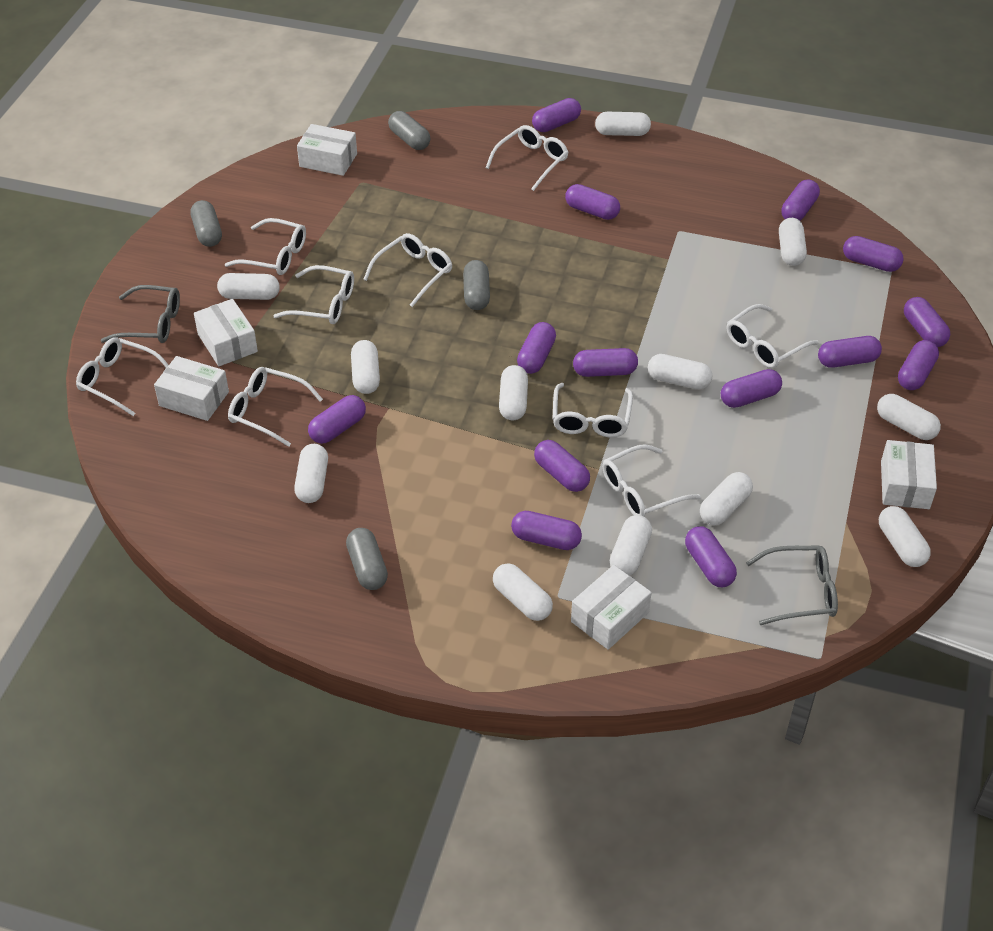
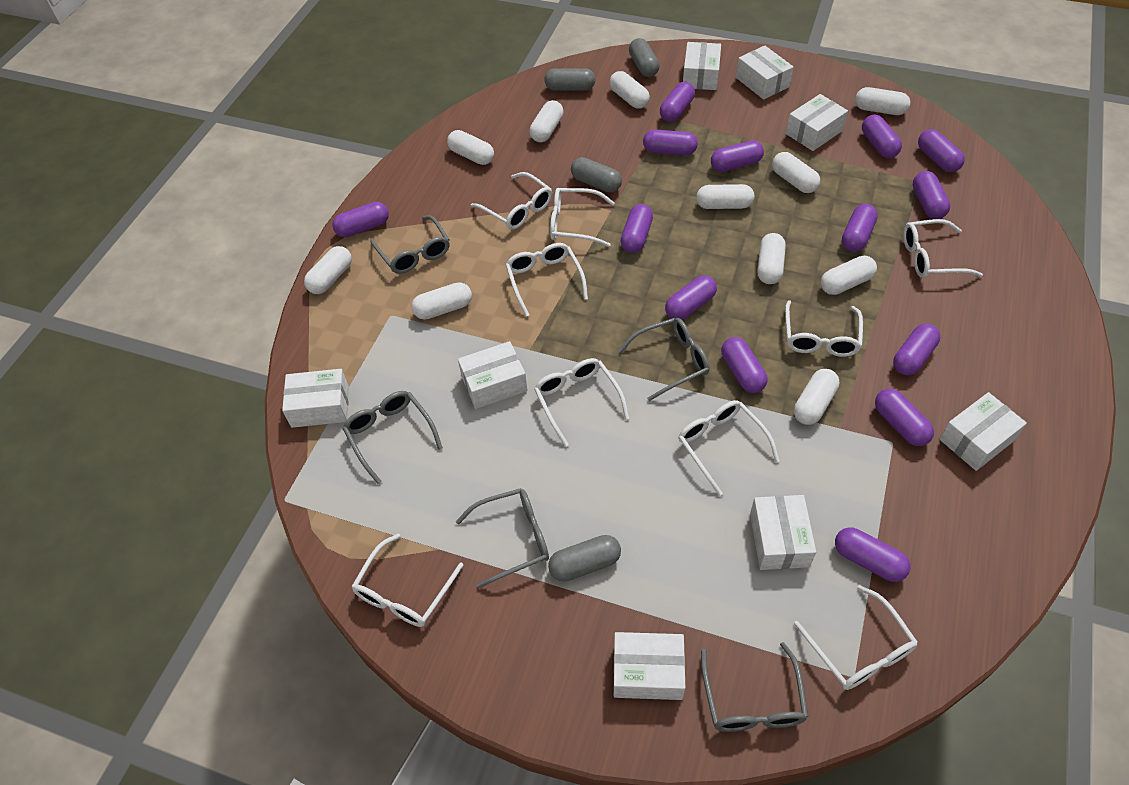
grey glasses: 2 -> 5
white box: 5 -> 8
white capsule: 12 -> 11

